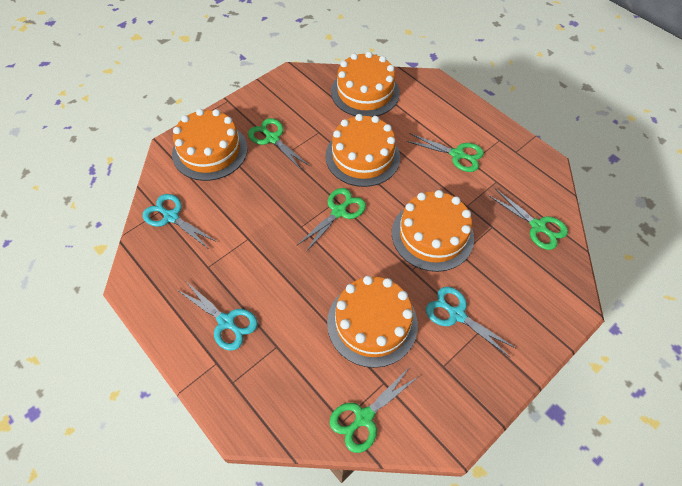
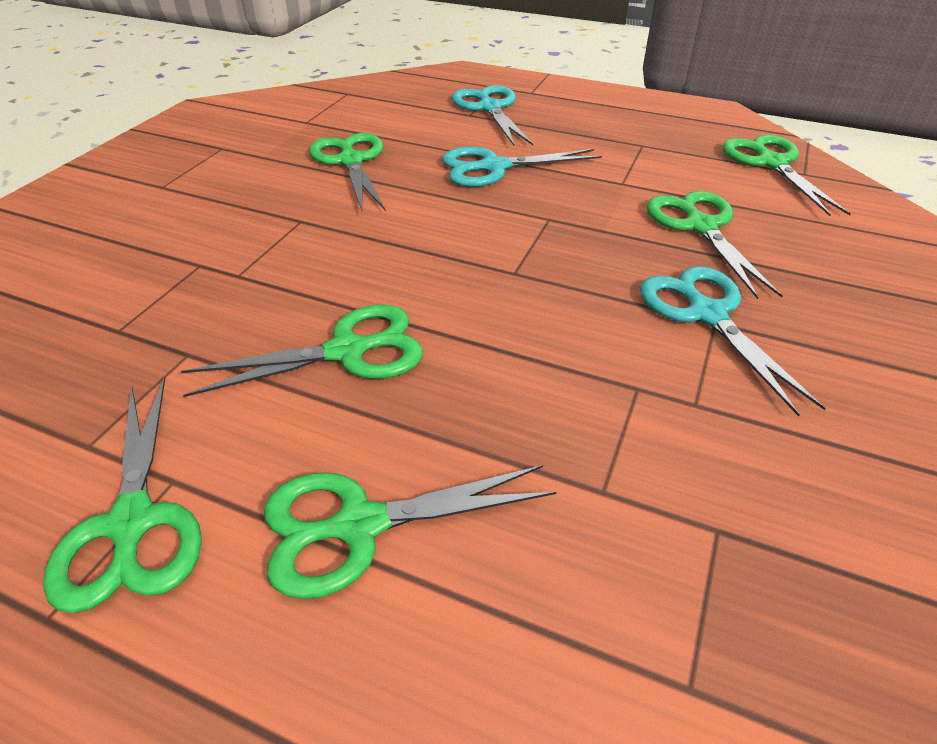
green scissors: 5 -> 6
orange cake: 5 -> 0

